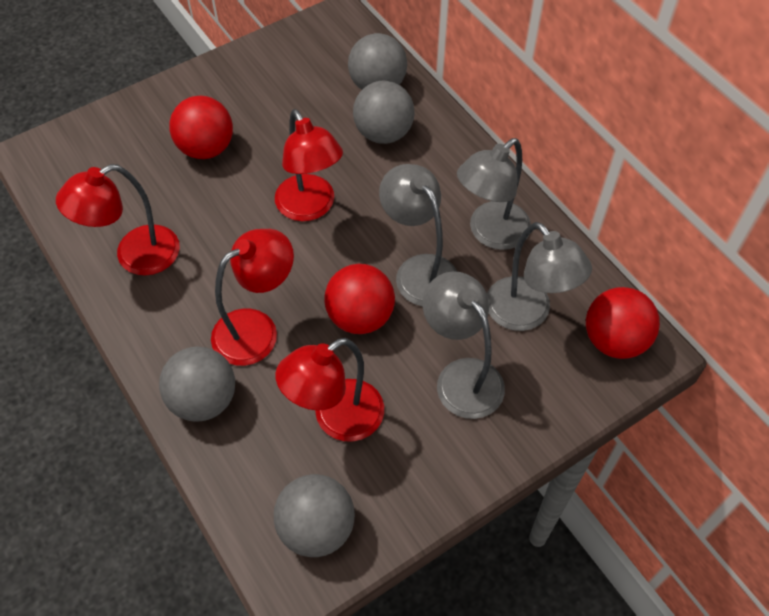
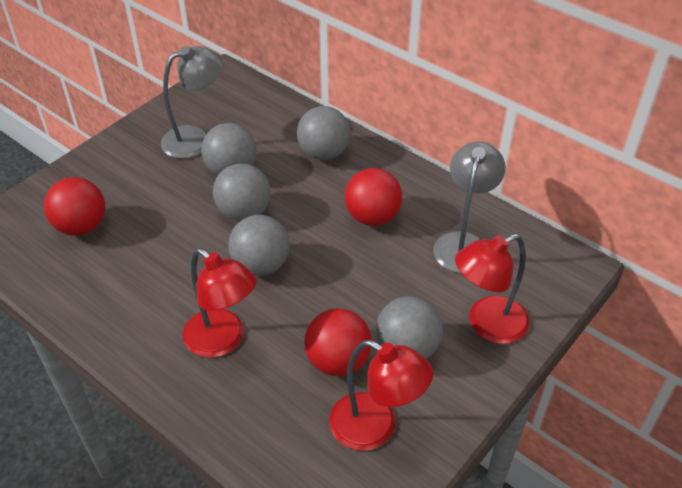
grey ball: 4 -> 5
grey lamp: 4 -> 2
red lamp: 4 -> 3

